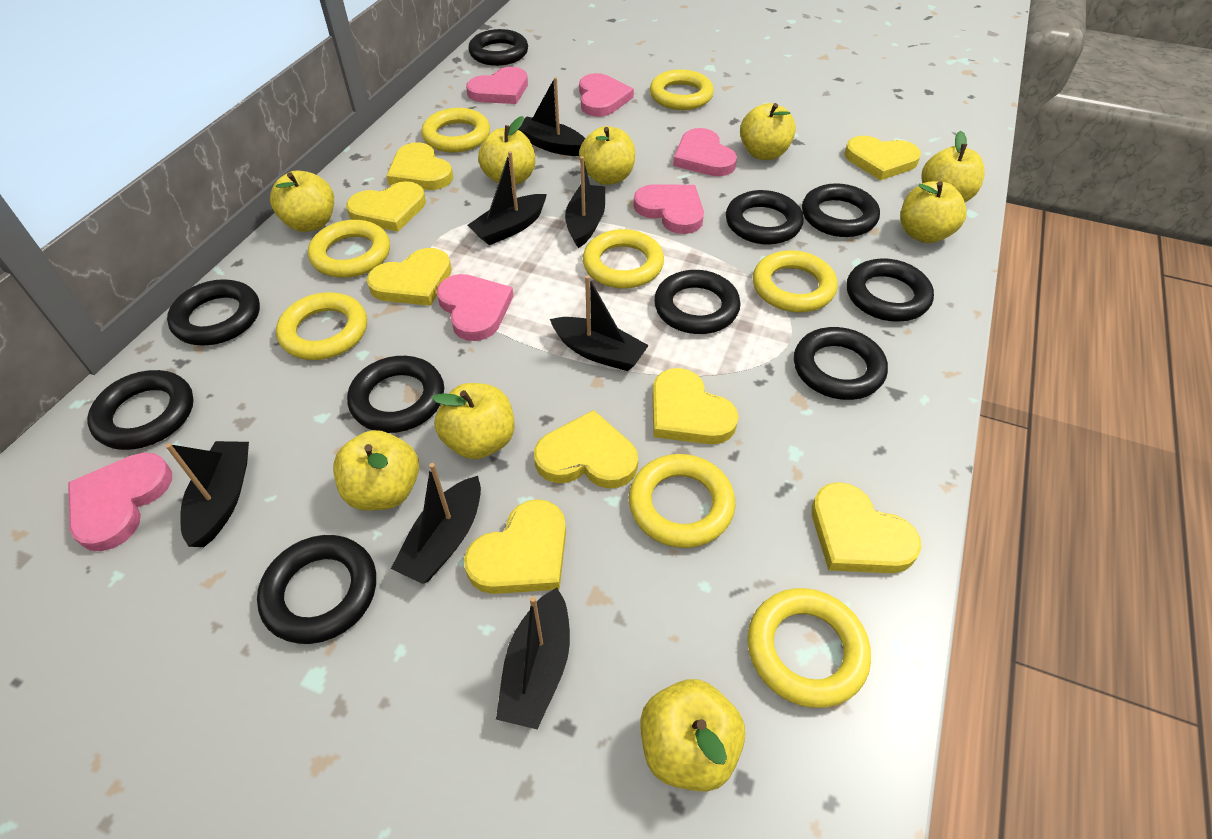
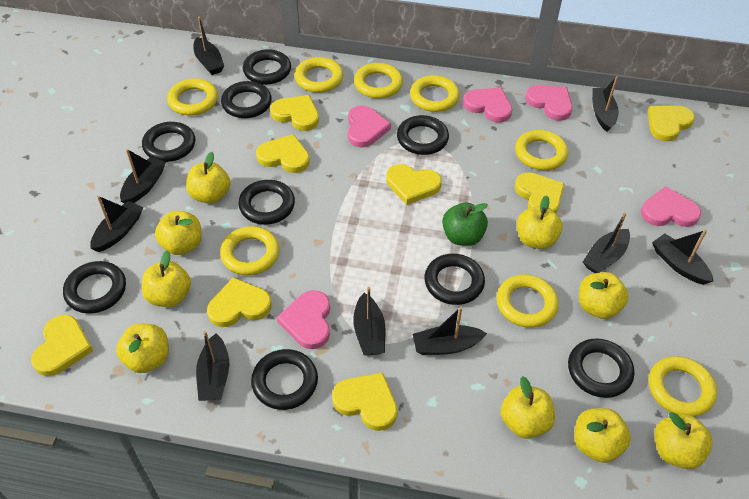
black boat: 7 -> 9
black ring: 10 -> 9
green apple: 0 -> 1
pink heart: 6 -> 5

